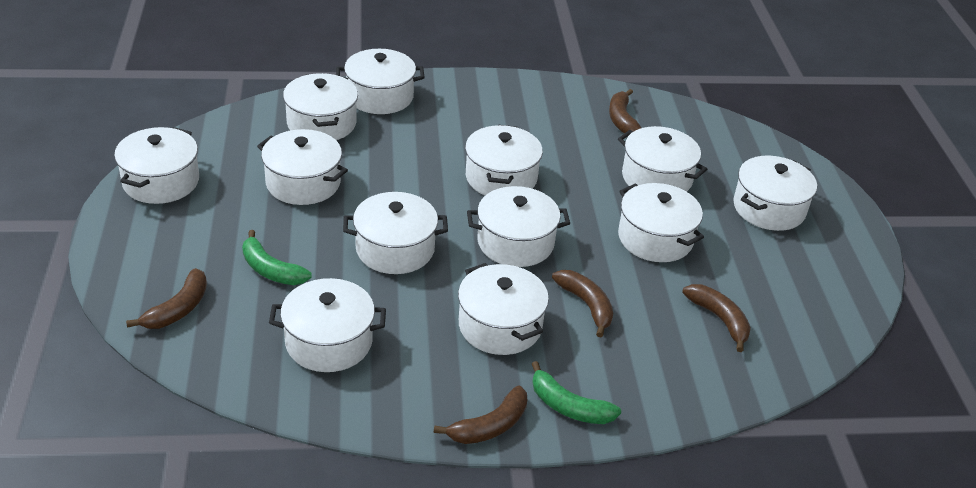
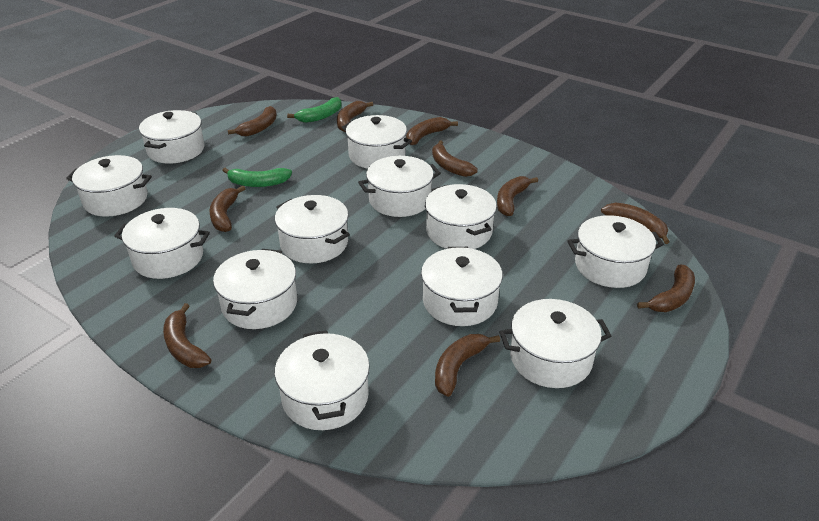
brown banana: 5 -> 10

